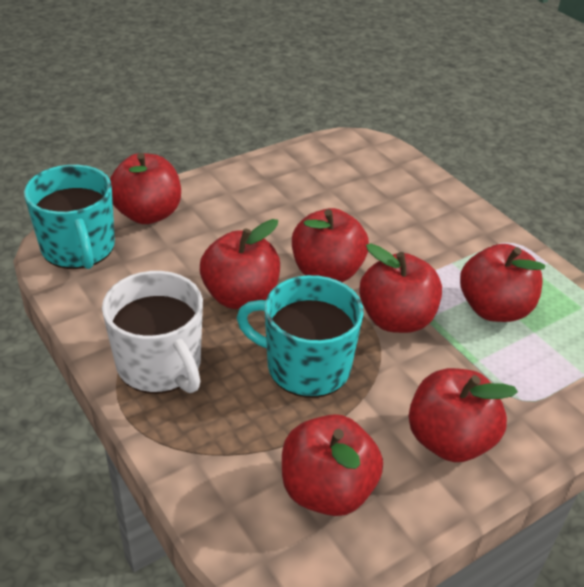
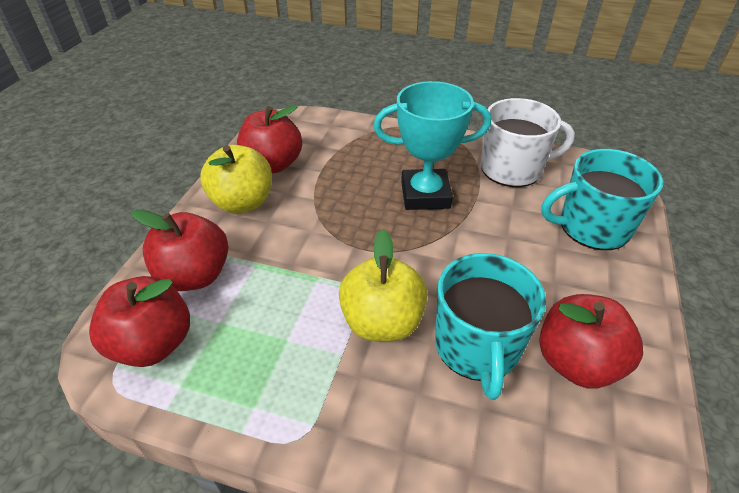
red apple: 7 -> 4
turquoise trophy: 0 -> 1
yellow apple: 0 -> 2

